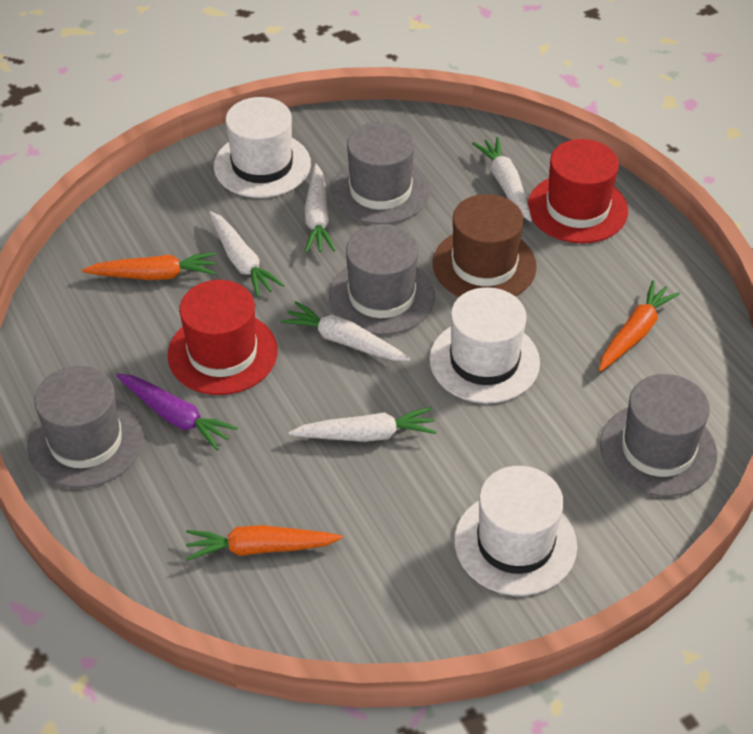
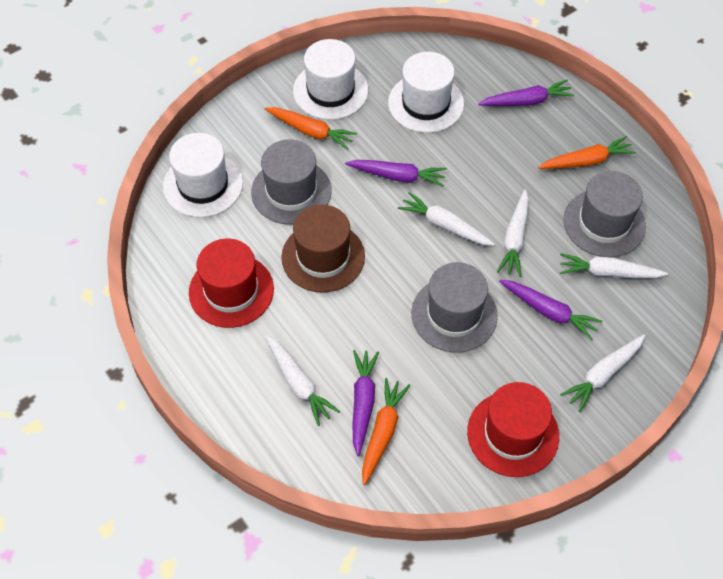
grey hat: 4 -> 3
purple carrot: 1 -> 4

